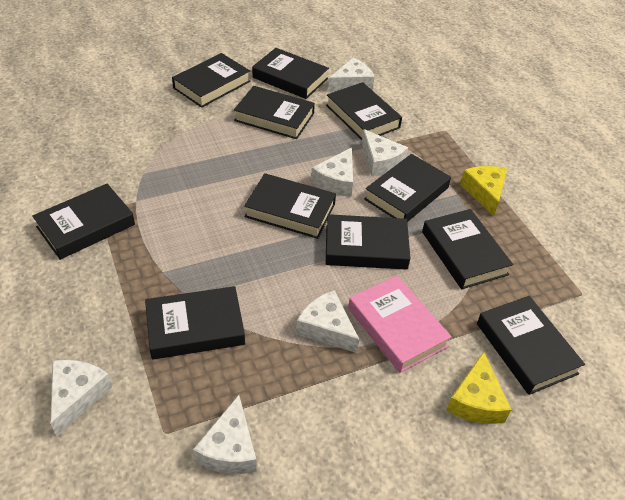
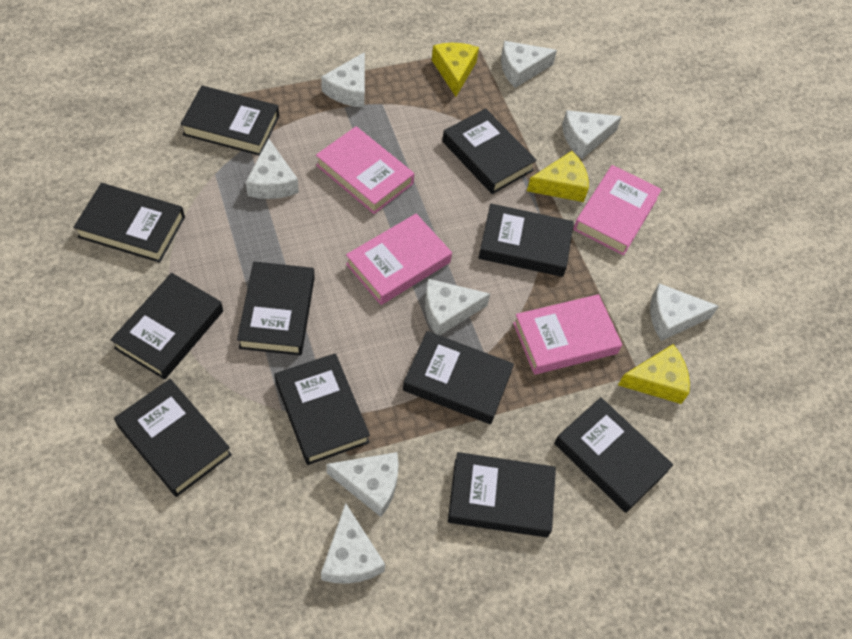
pink book: 1 -> 4
white cheese: 6 -> 8
yellow cheese: 2 -> 3

